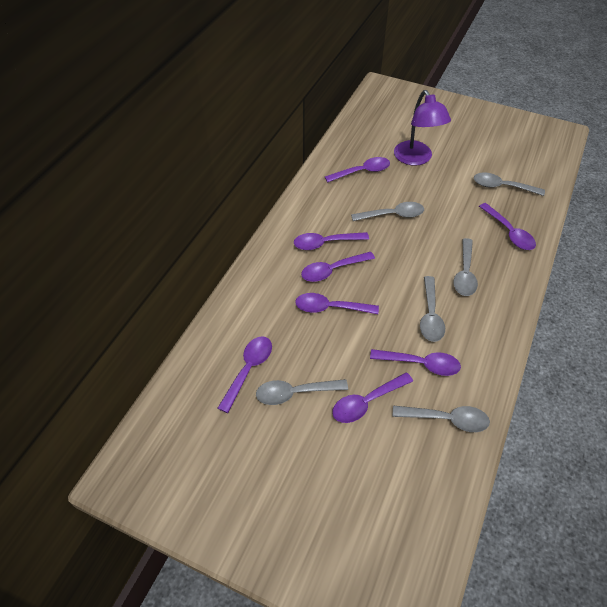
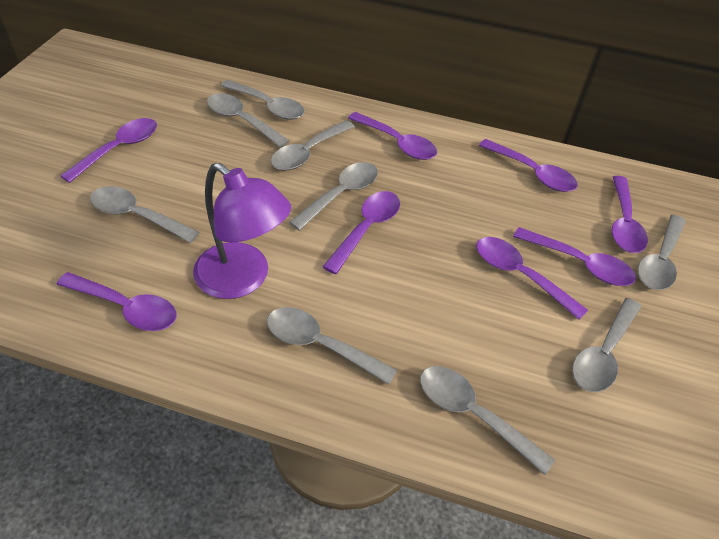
grey spoon: 6 -> 9

